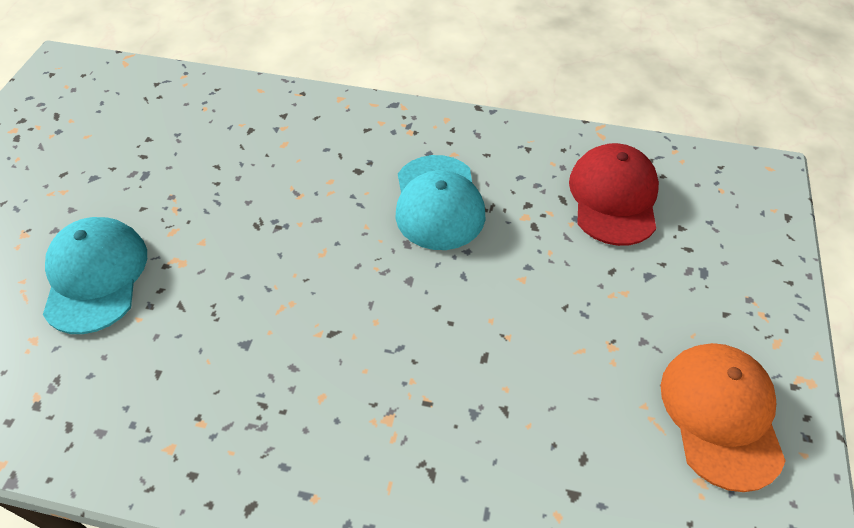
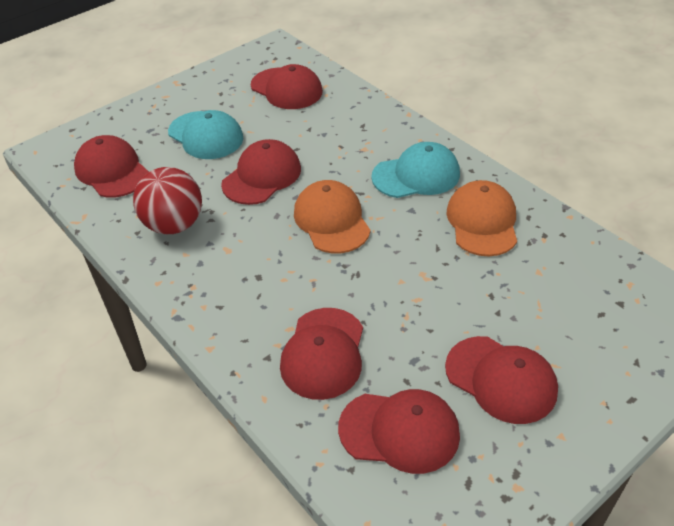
orange cap: 1 -> 2
red ball: 0 -> 1
red cap: 1 -> 6

